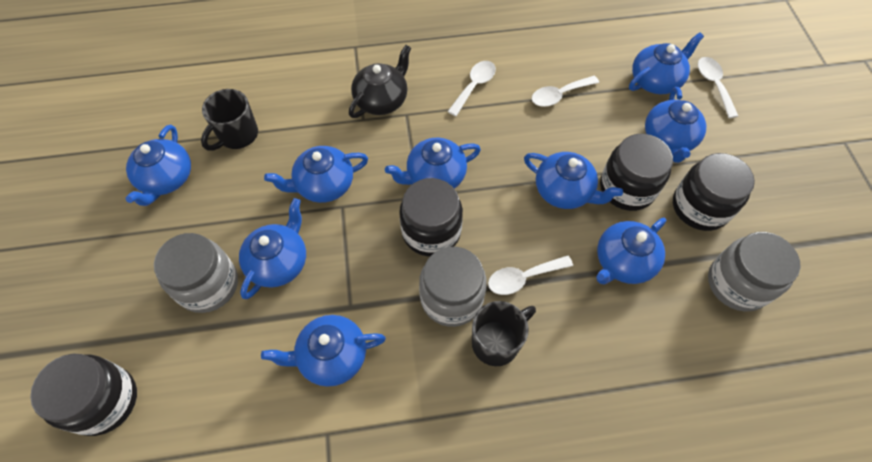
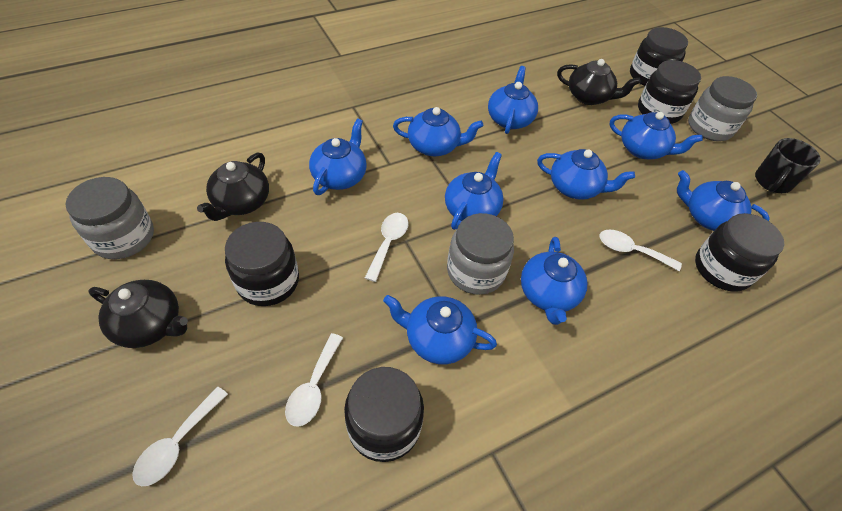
black jar: 4 -> 5
black mug: 2 -> 1
black teapot: 1 -> 3

